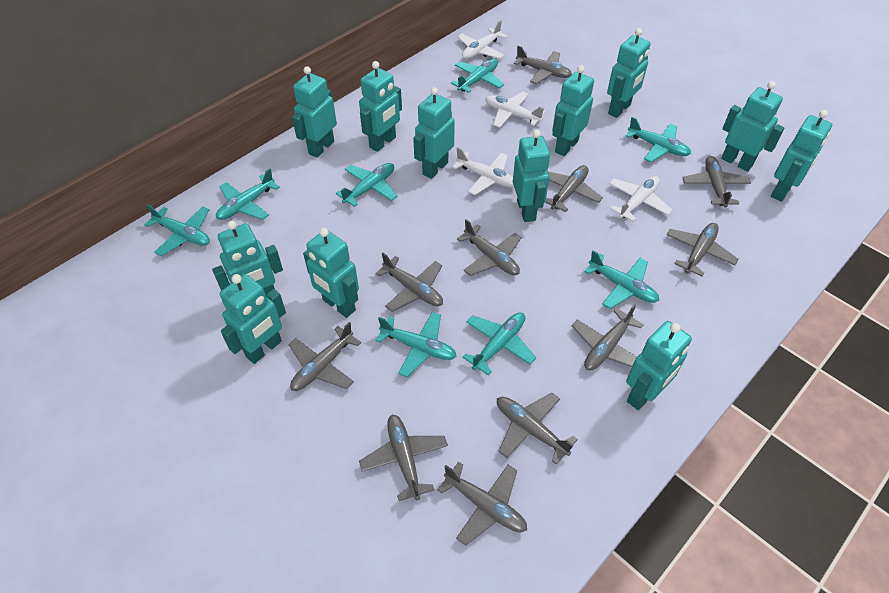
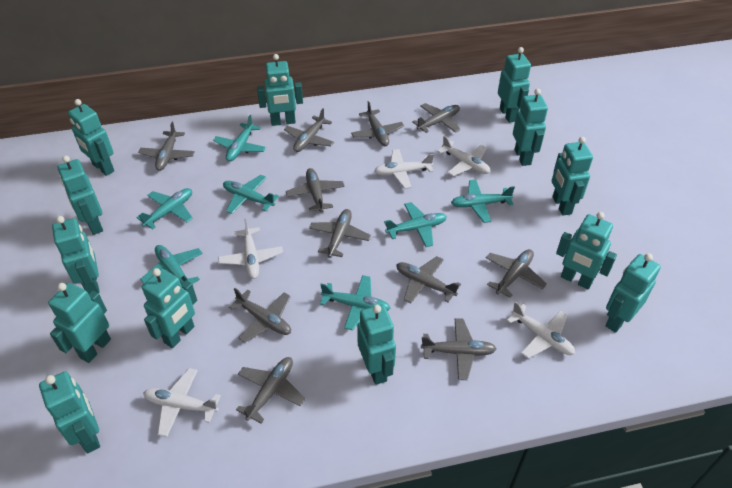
turquoise plane: 8 -> 7
turquoise robot: 12 -> 13
white plane: 4 -> 5

